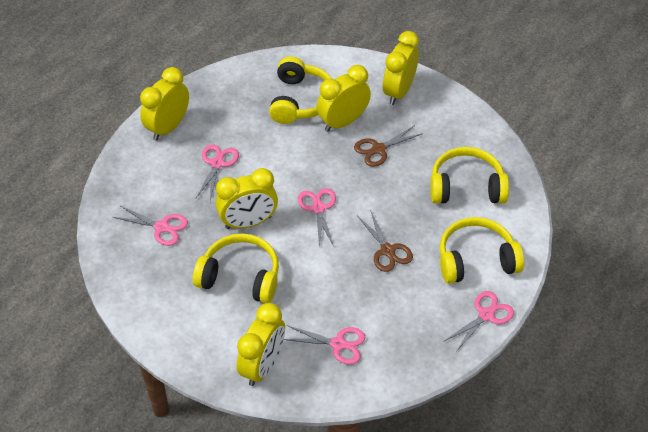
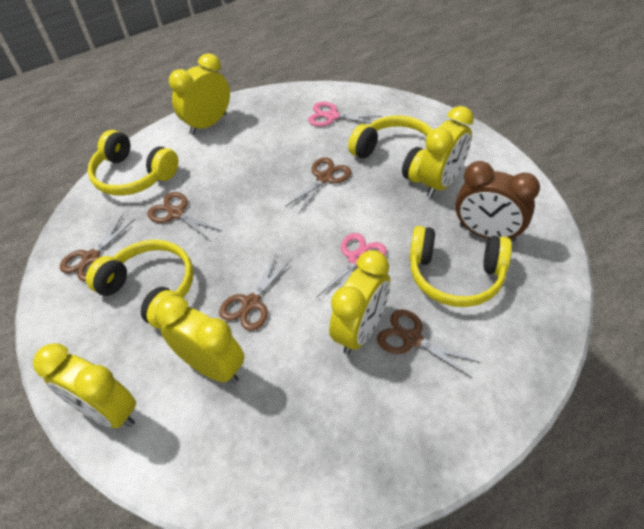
brown clock: 0 -> 1
brown scissors: 2 -> 5
pink scissors: 5 -> 2

